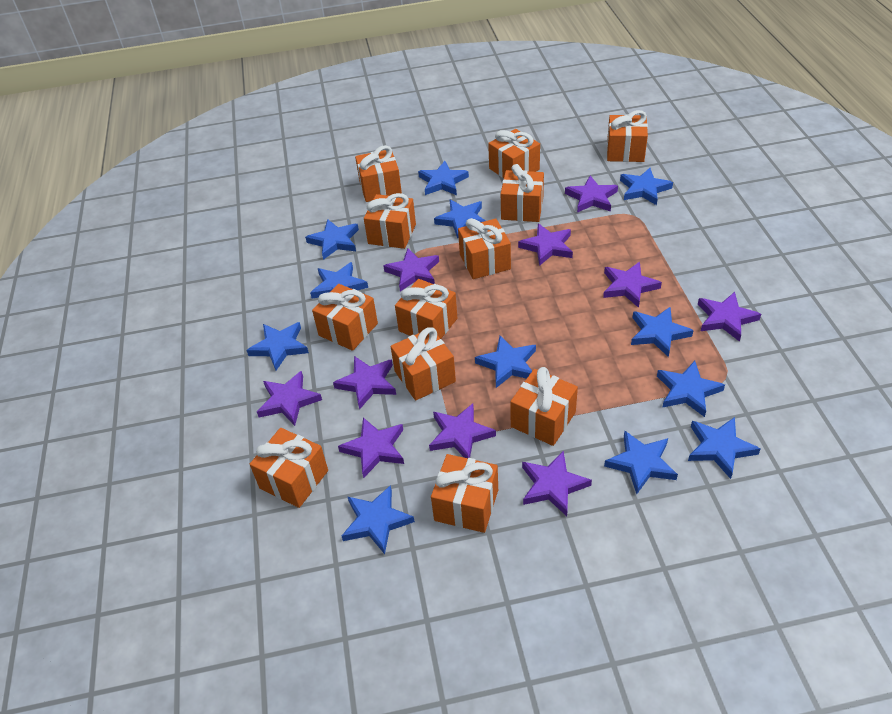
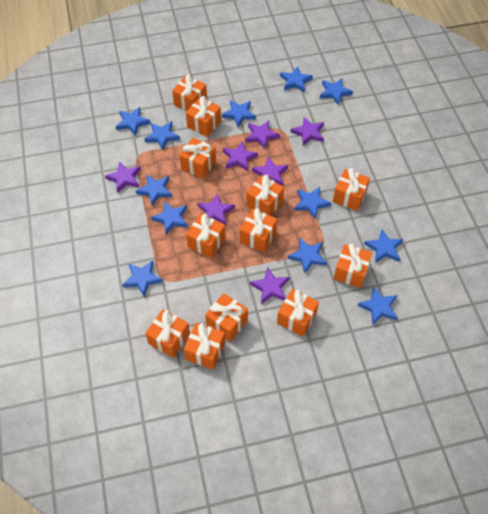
purple star: 10 -> 7

